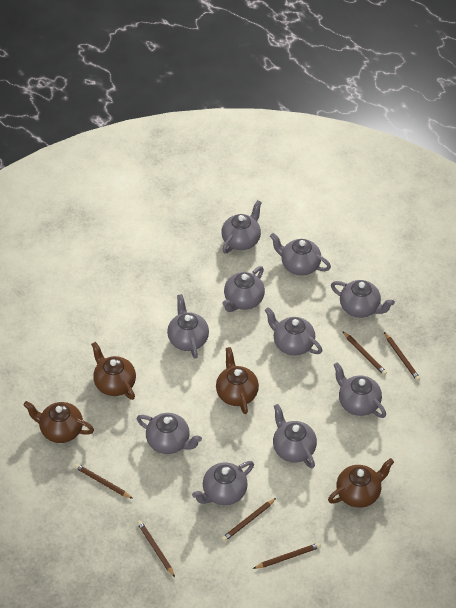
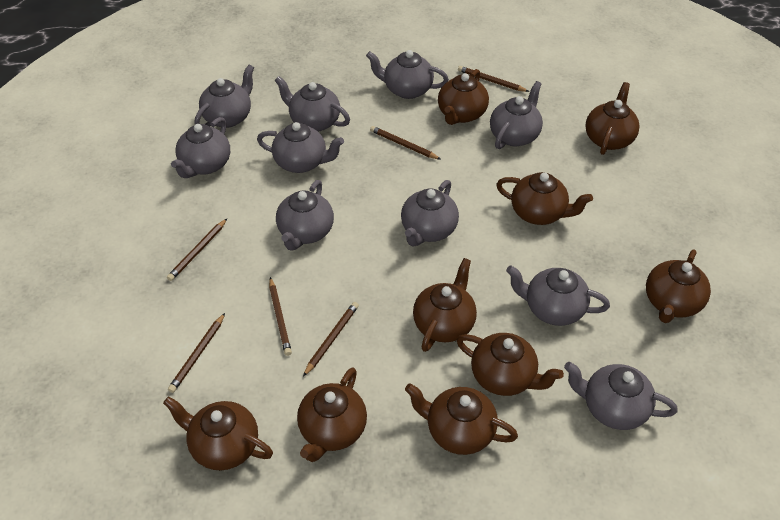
brown teapot: 4 -> 9

